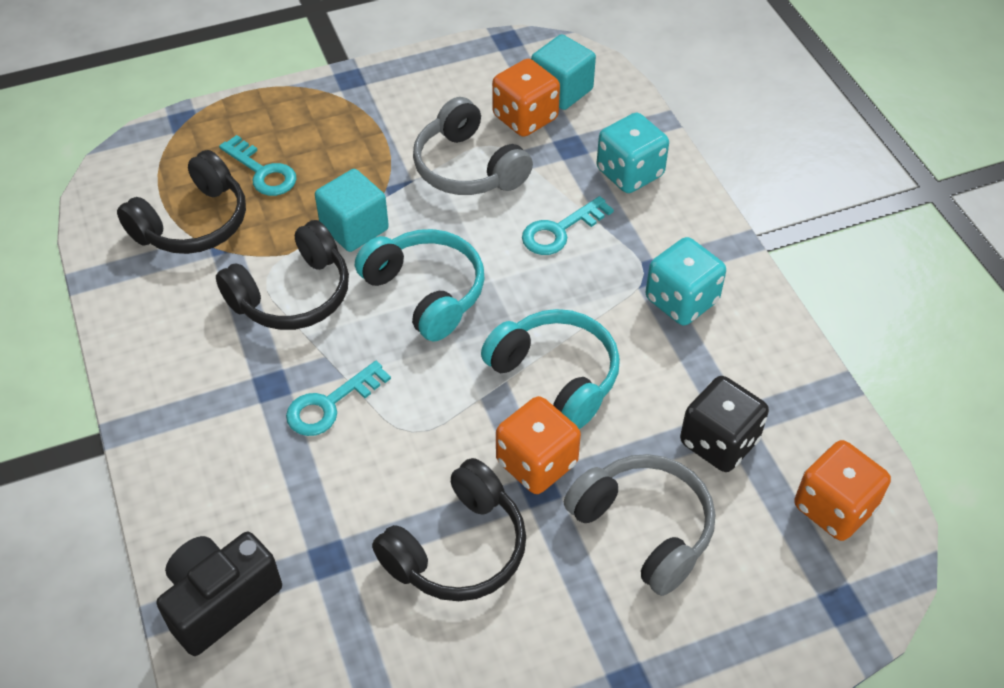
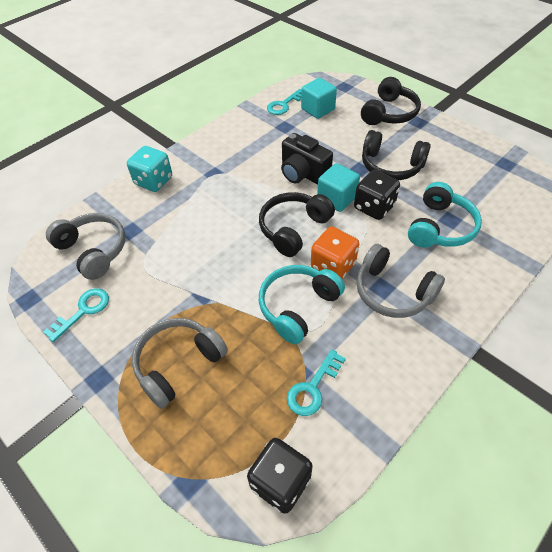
black dice: 1 -> 2
grey headphones: 2 -> 3
orange dice: 3 -> 1
turquoise dice: 2 -> 1

